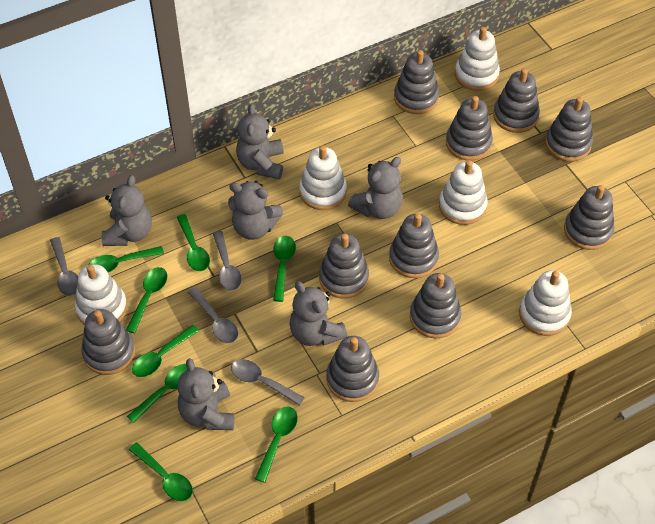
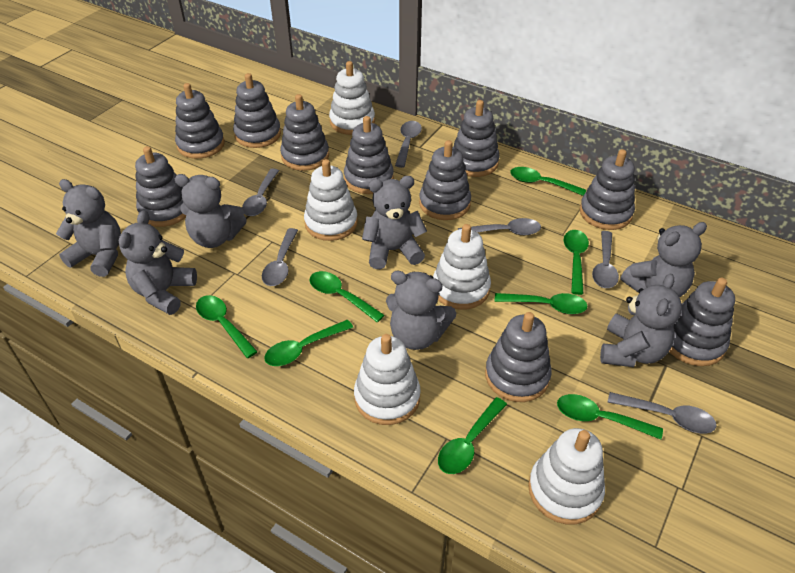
grey spoon: 4 -> 6
grey teddy bear: 6 -> 7

